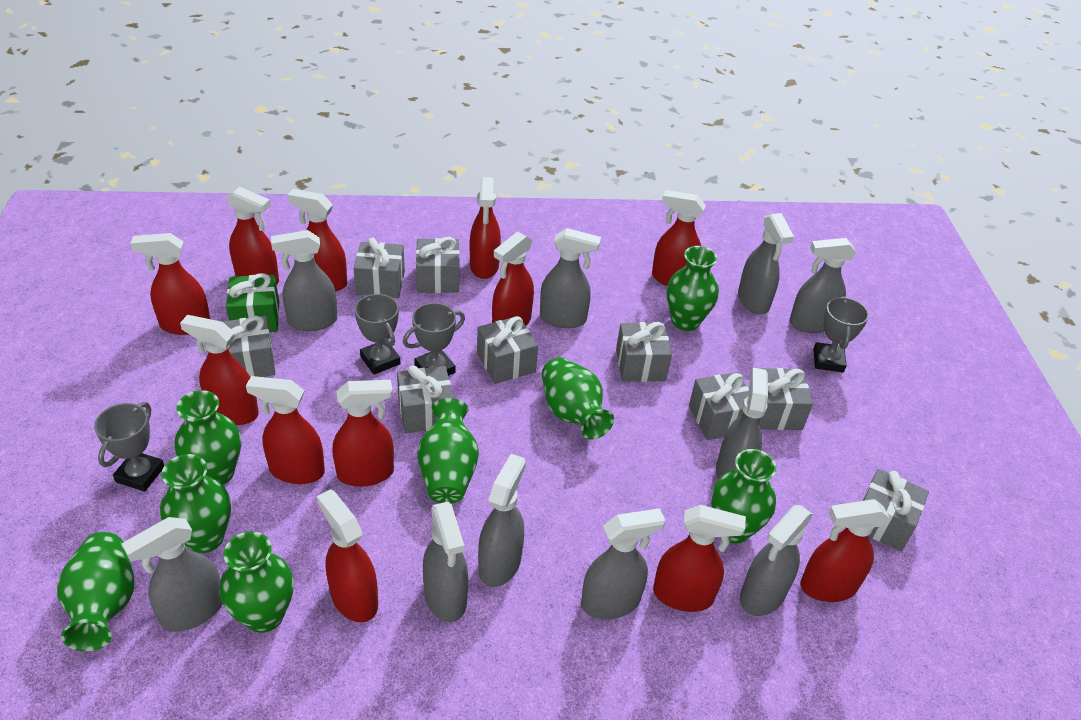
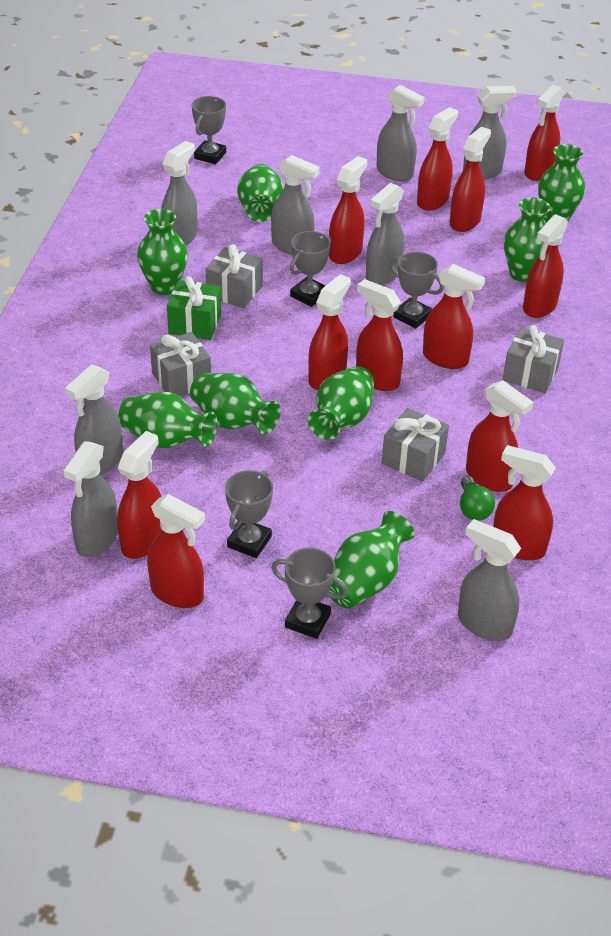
green light bulb: 0 -> 1
grey gift: 9 -> 4
grey spray bottle: 10 -> 8
grey trophy: 4 -> 5

